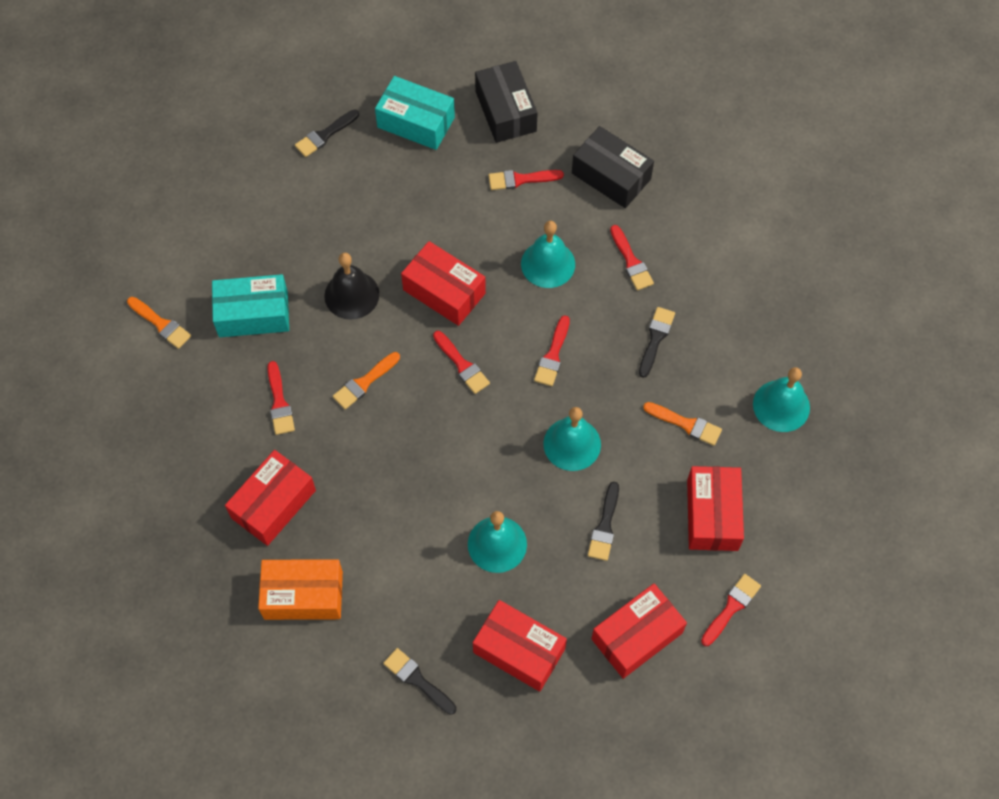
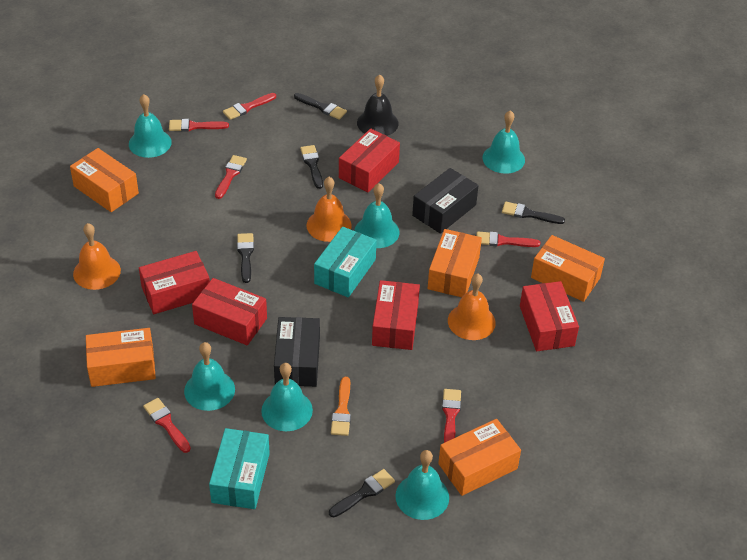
black brush: 4 -> 5
orange bell: 0 -> 3
orange box: 1 -> 5
orange brush: 3 -> 1
turquoise bell: 4 -> 6

